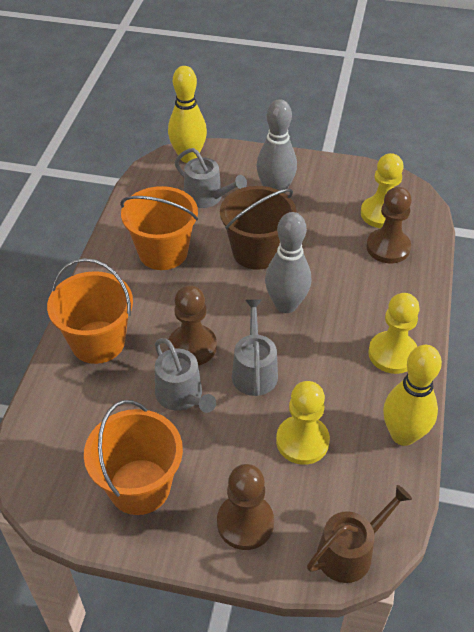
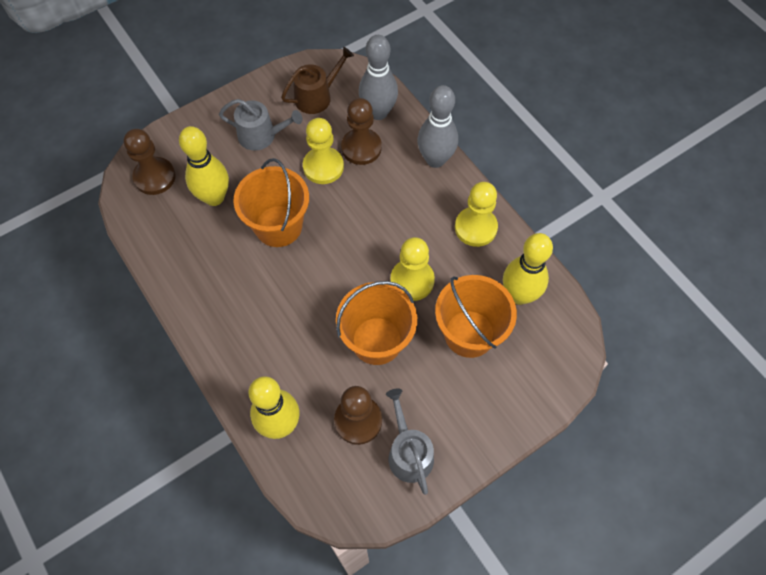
brown bucket: 1 -> 0
grey watering can: 3 -> 2
yellow bowling pin: 2 -> 3

